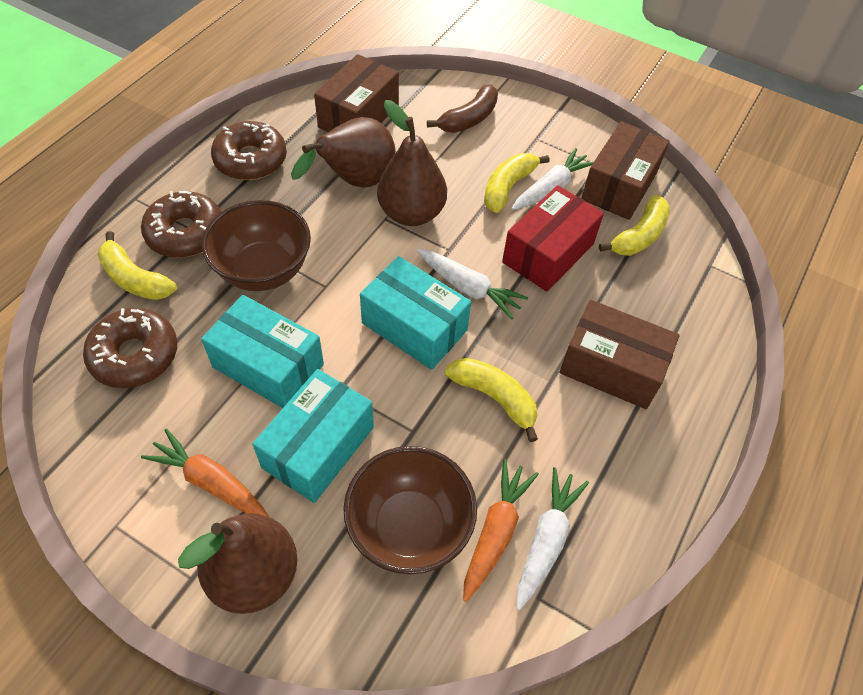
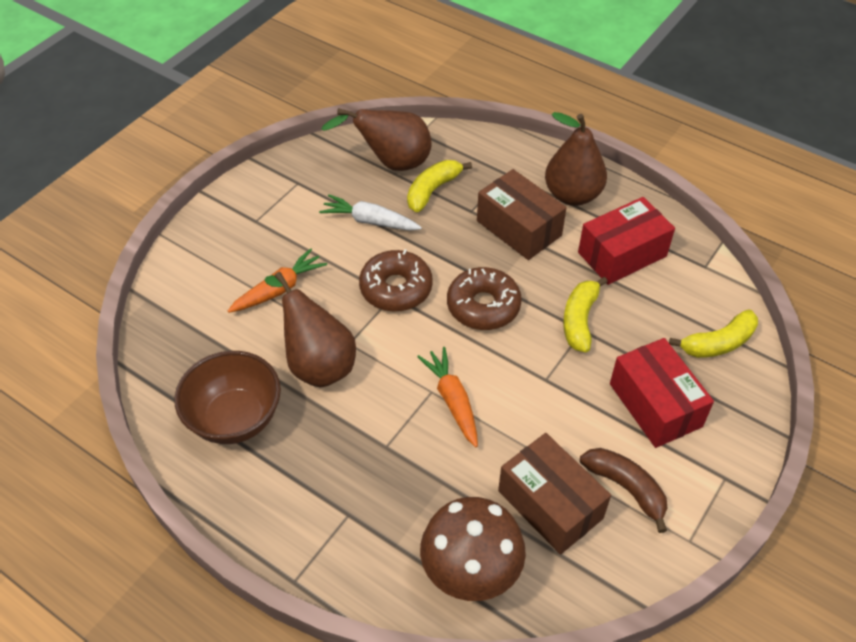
brown bowl: 2 -> 1
brown box: 3 -> 2
brown donut: 3 -> 2
brown mushroom: 0 -> 1
red box: 1 -> 2
turquoise box: 3 -> 0
white carrot: 3 -> 1
yellow banana: 4 -> 3

